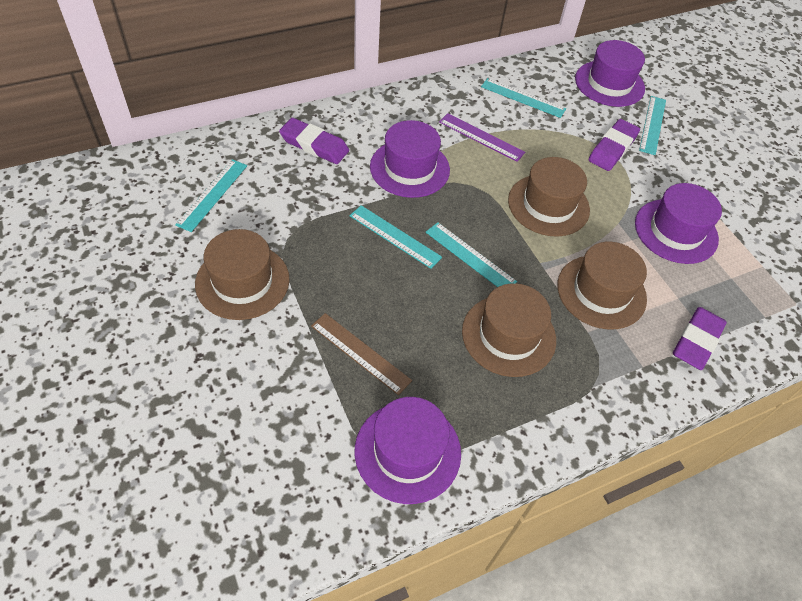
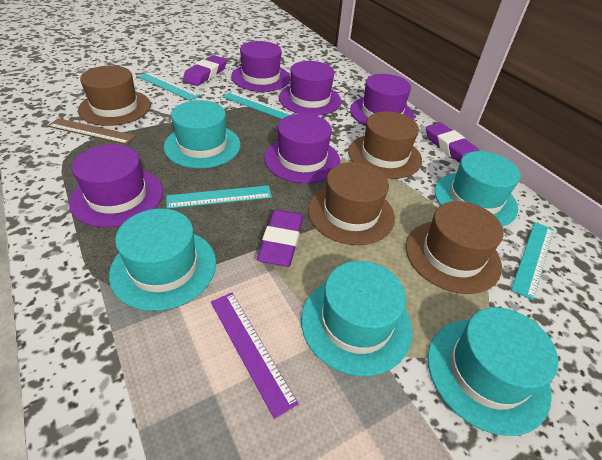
purple hat: 4 -> 5
turquoise hat: 0 -> 5
turquoise ruler: 5 -> 4

